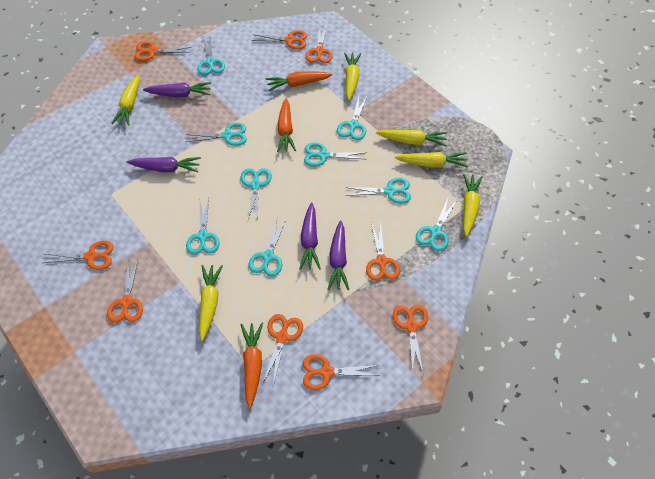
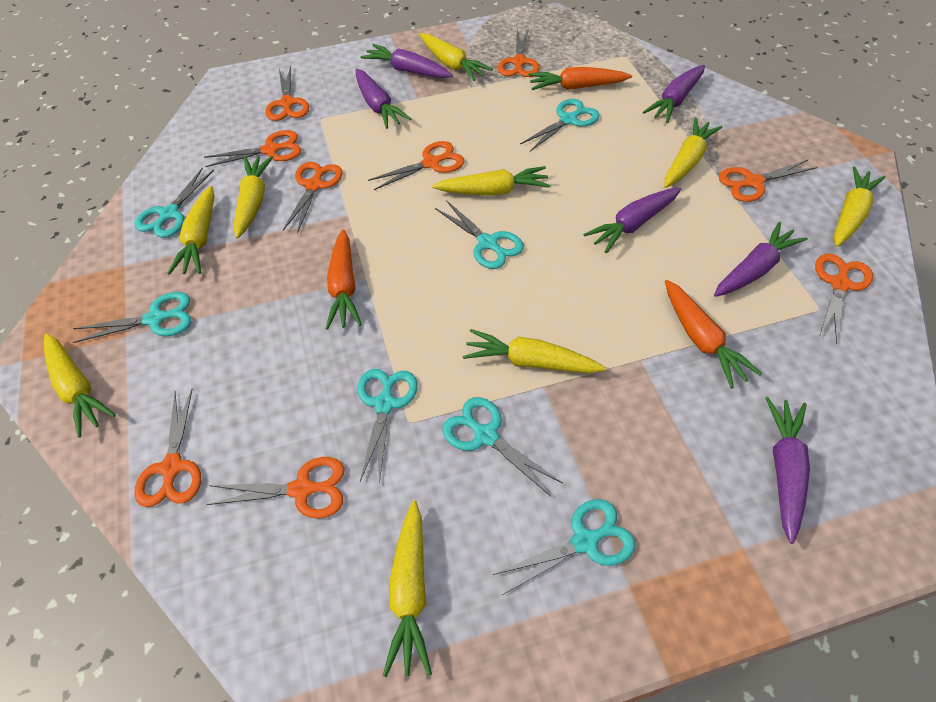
purple carrot: 4 -> 6
turquoise scissors: 9 -> 7
yellow carrot: 6 -> 9

